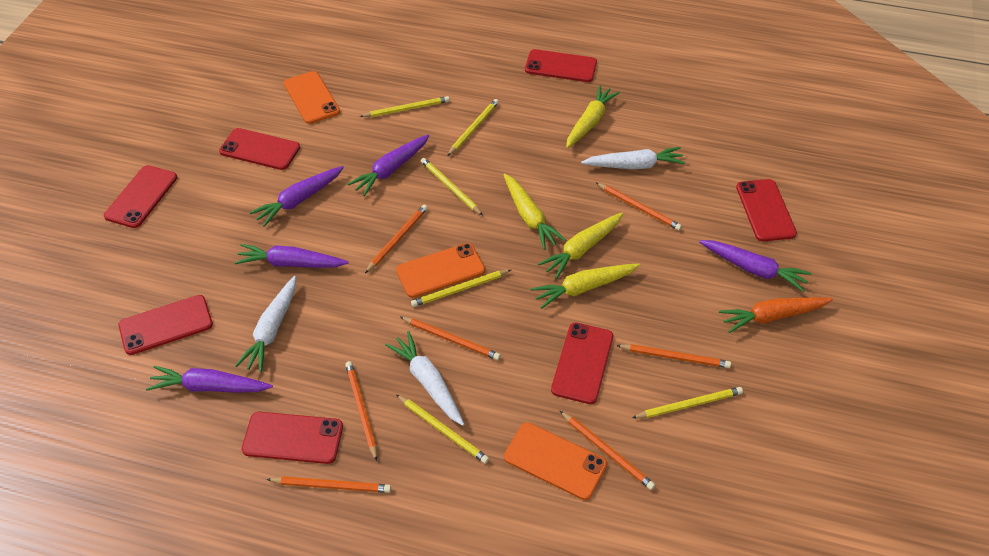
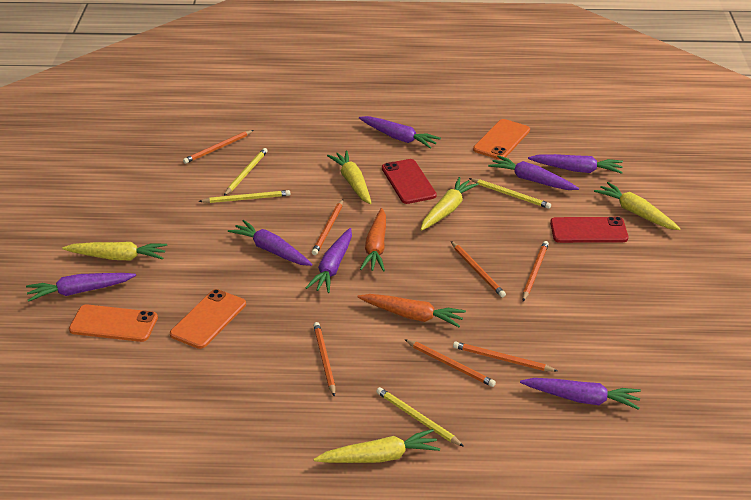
orange carrot: 1 -> 2
purple carrot: 5 -> 7
red phone: 7 -> 2
white carrot: 3 -> 0
yellow carrot: 4 -> 5
yellow pencil: 6 -> 4

